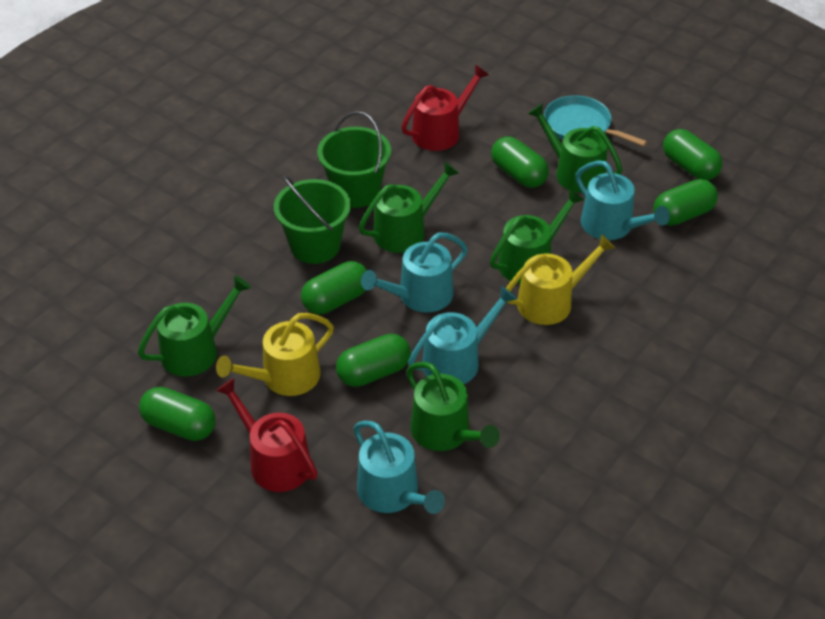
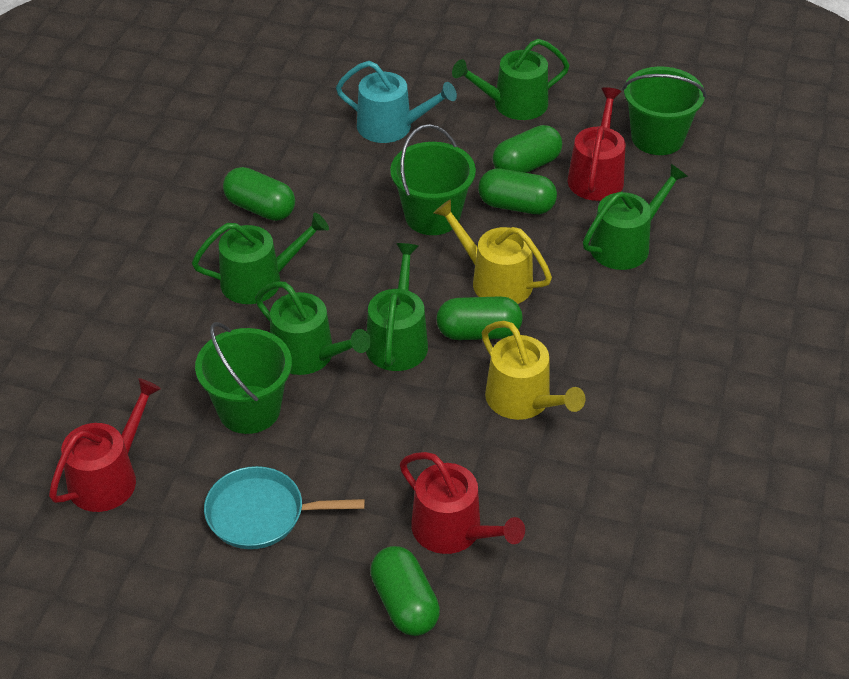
green bucket: 2 -> 3
green capsule: 6 -> 5
red watering can: 2 -> 3
turquoise watering can: 4 -> 1

